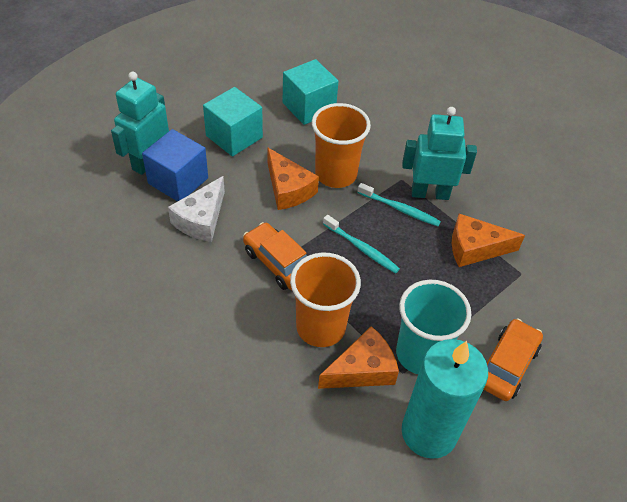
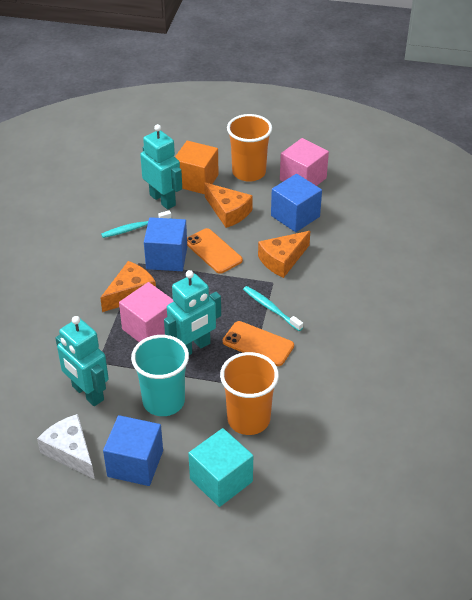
blue cube: 1 -> 3
orange car: 2 -> 0
orange cube: 0 -> 1
orange phone: 0 -> 2
pink cube: 0 -> 2
turquoise candle: 1 -> 0
turquoise cube: 2 -> 1
turquoise robot: 2 -> 3

